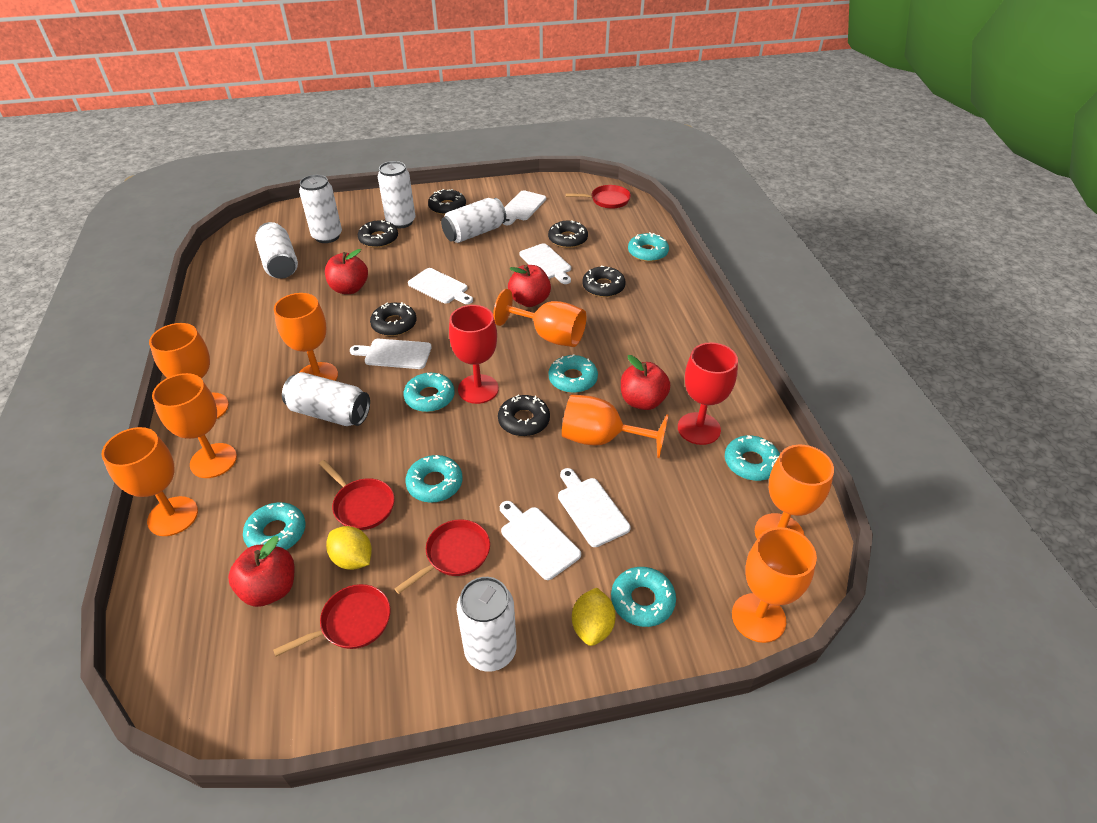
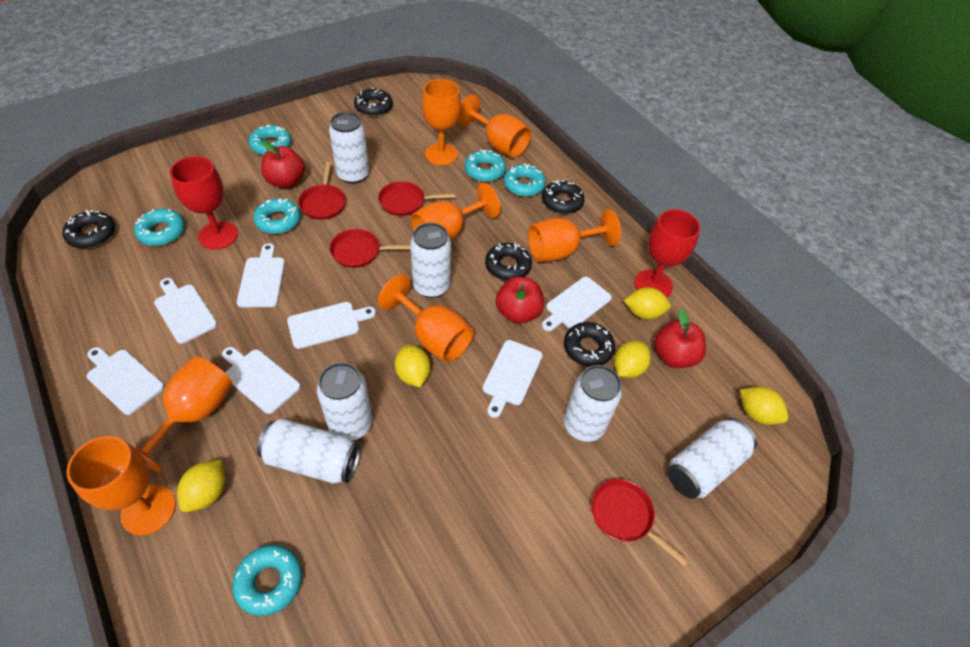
black donut: 6 -> 5
orange goblet: 8 -> 7
red apple: 4 -> 3
turquoise donut: 7 -> 6
white cutting board: 6 -> 7
yellow lemon: 2 -> 5

